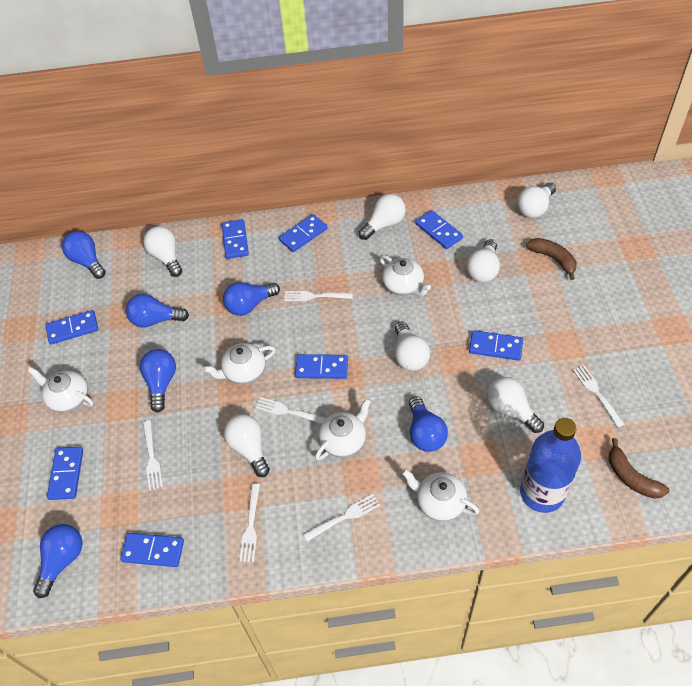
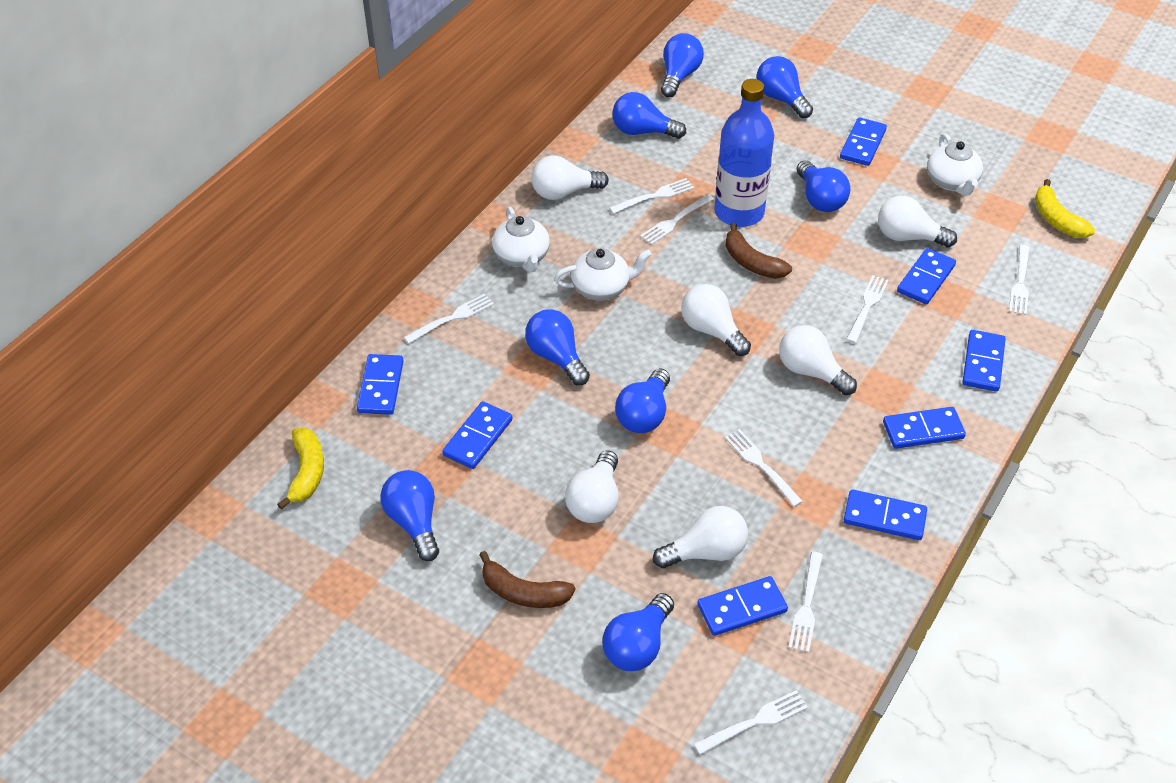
blue light bulb: 6 -> 8
white fork: 6 -> 8
white light bulb: 7 -> 6
white teapot: 5 -> 3
yellow banana: 0 -> 2

